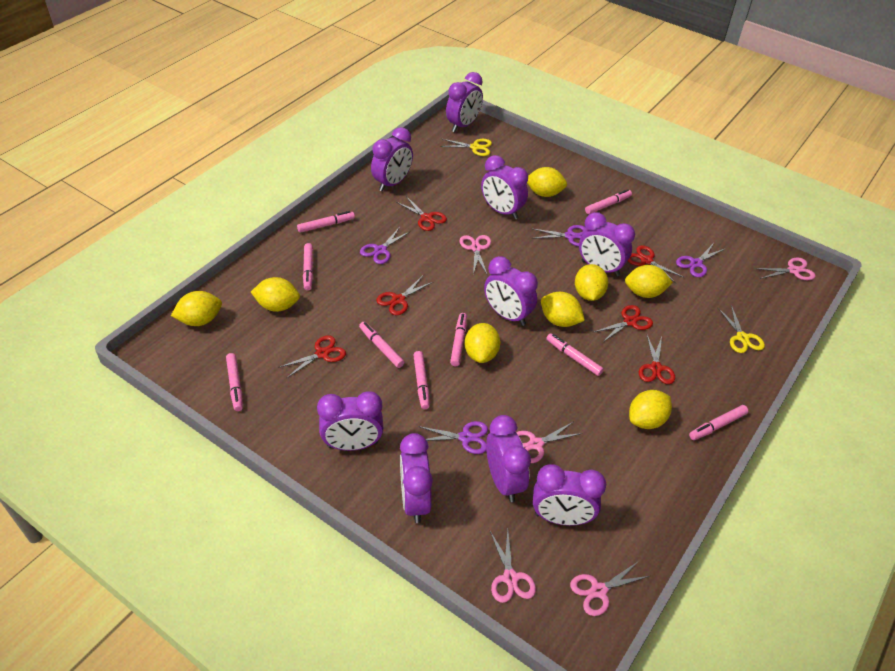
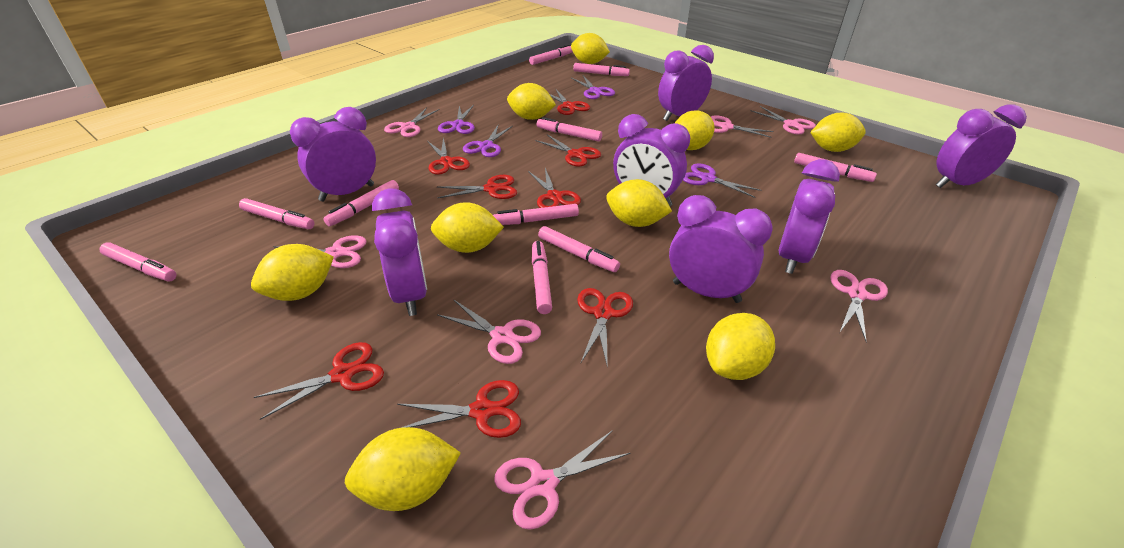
pink marker: 9 -> 10
pink scissors: 5 -> 7
purple clock: 9 -> 7
red scissors: 6 -> 8
yellow lemon: 8 -> 9
yellow scissors: 2 -> 0

